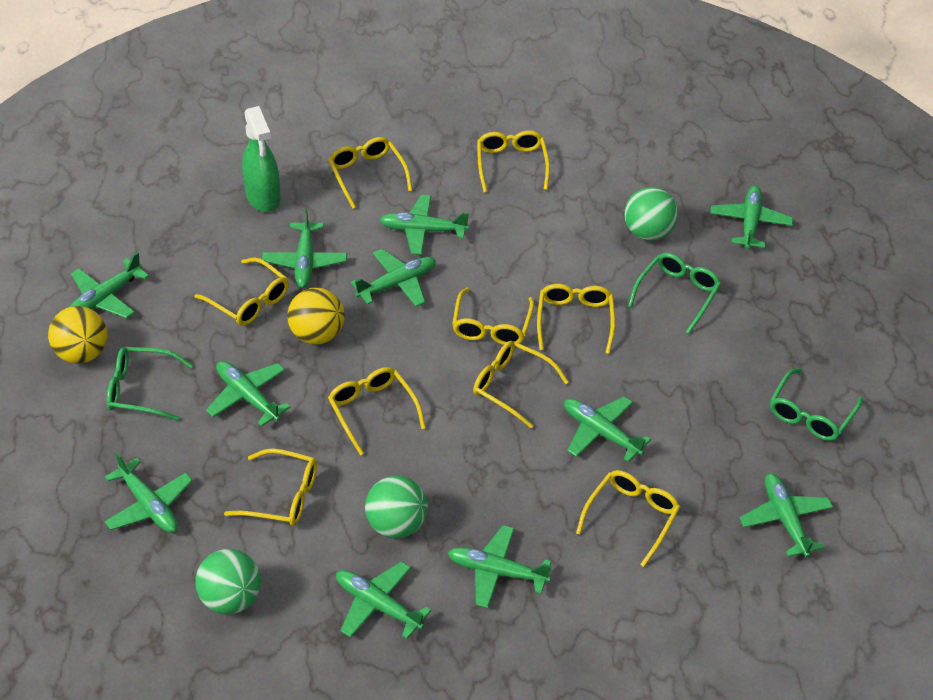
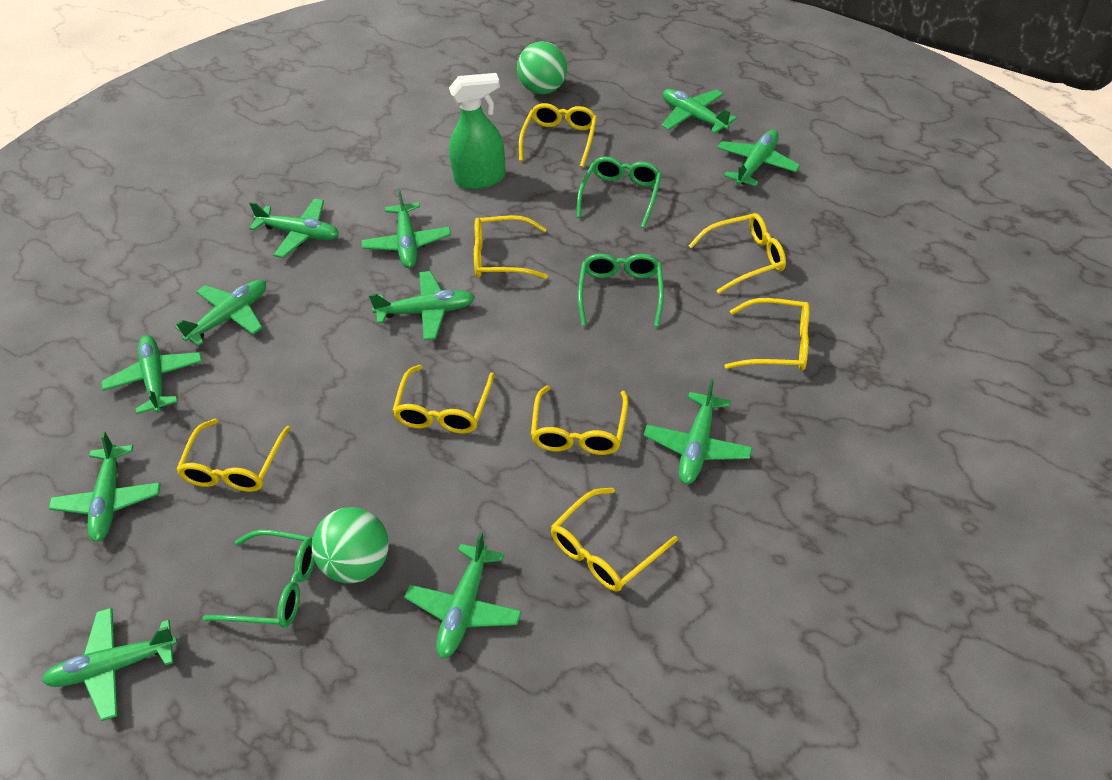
green ball: 3 -> 2
yellow ball: 2 -> 0
yellow glasses: 9 -> 8

